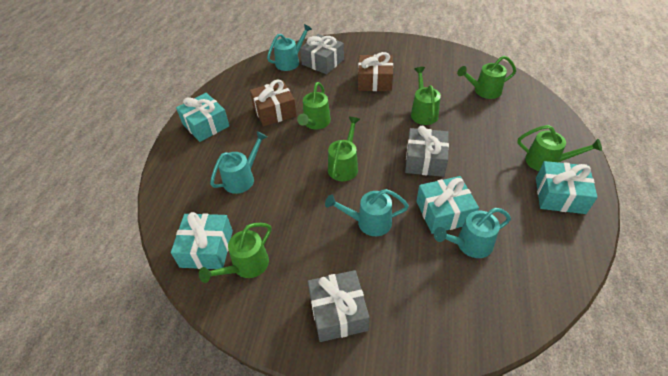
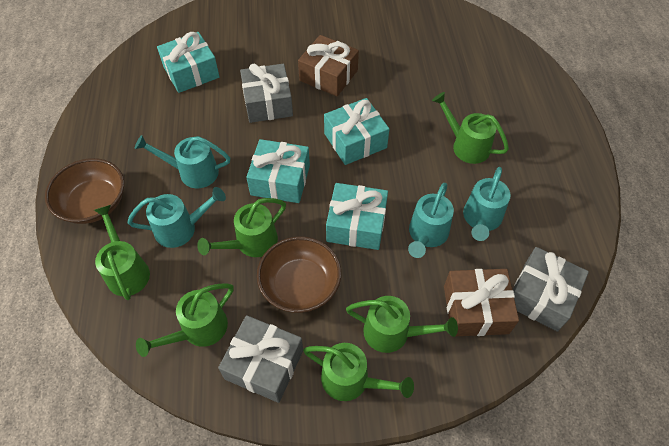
brown bowl: 0 -> 2

